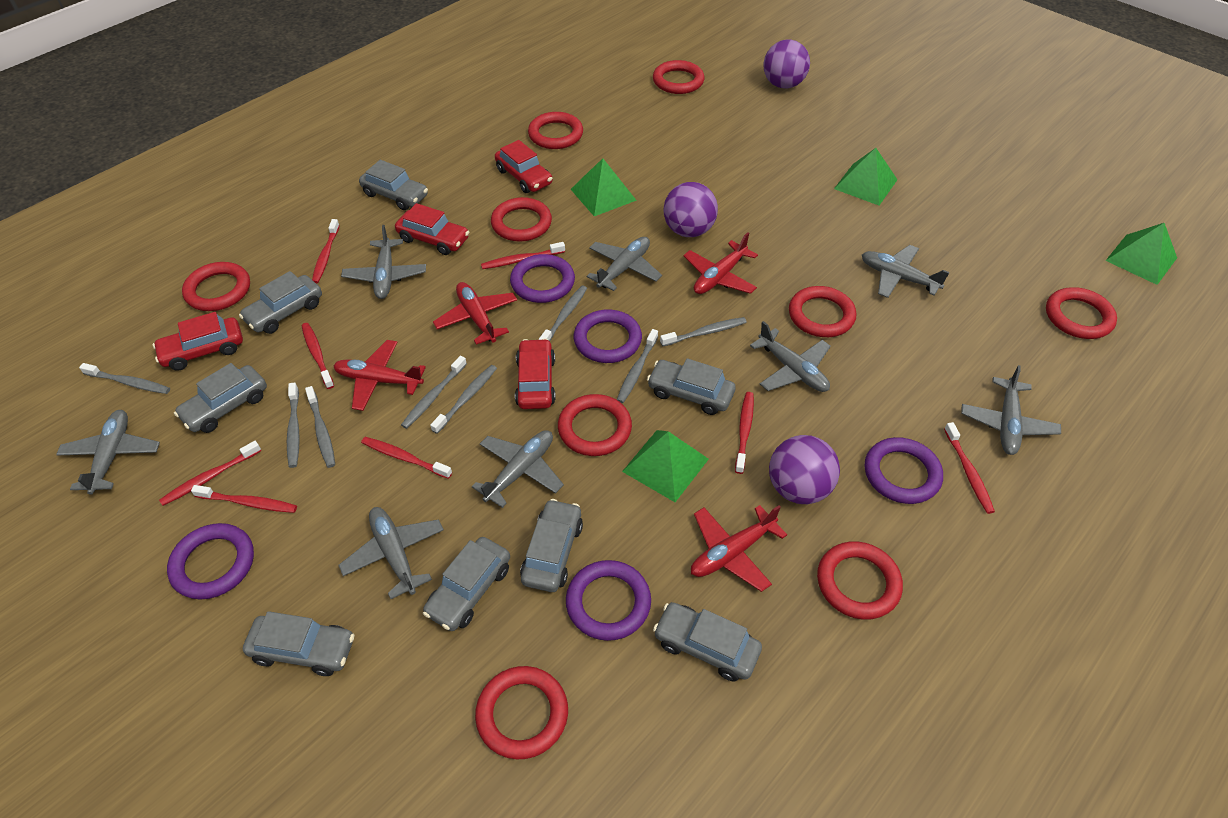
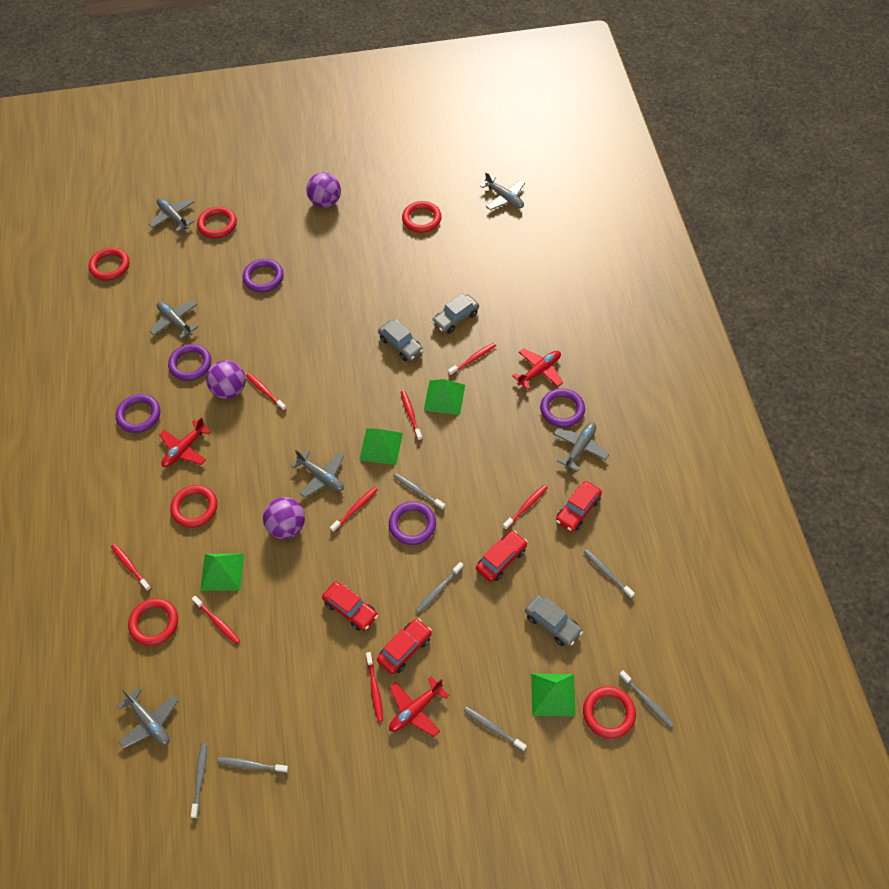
grey car: 8 -> 3
grey plane: 8 -> 6
grey toothbrush: 8 -> 7
red plane: 4 -> 3
red ring: 9 -> 6

